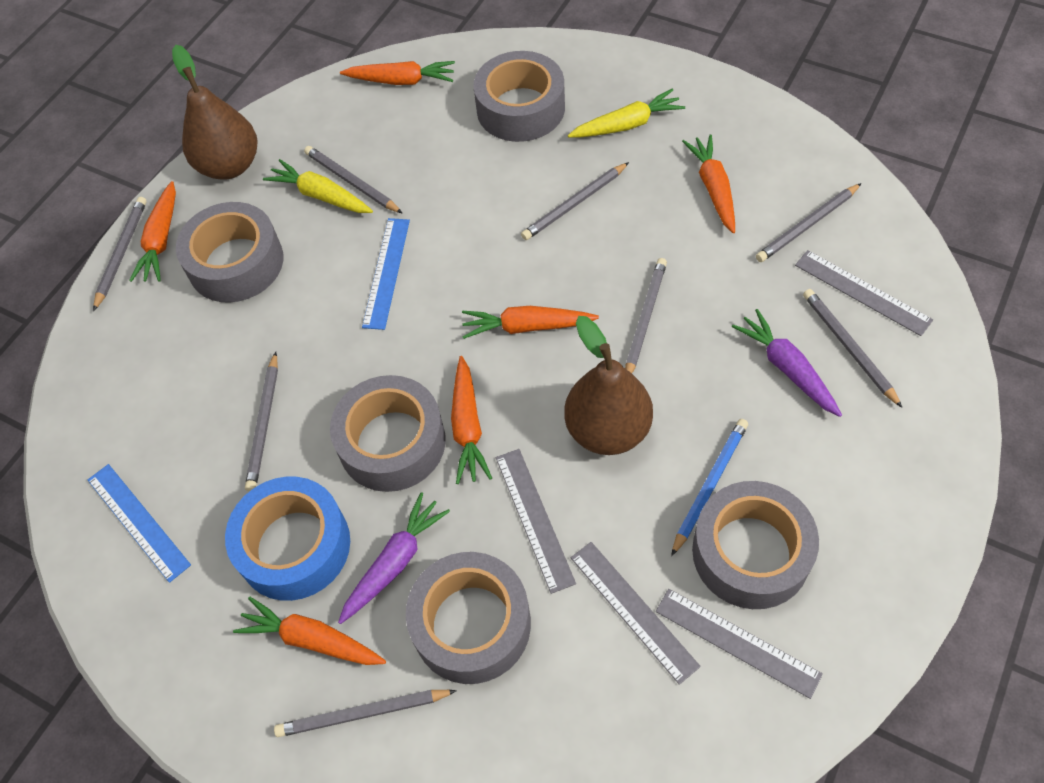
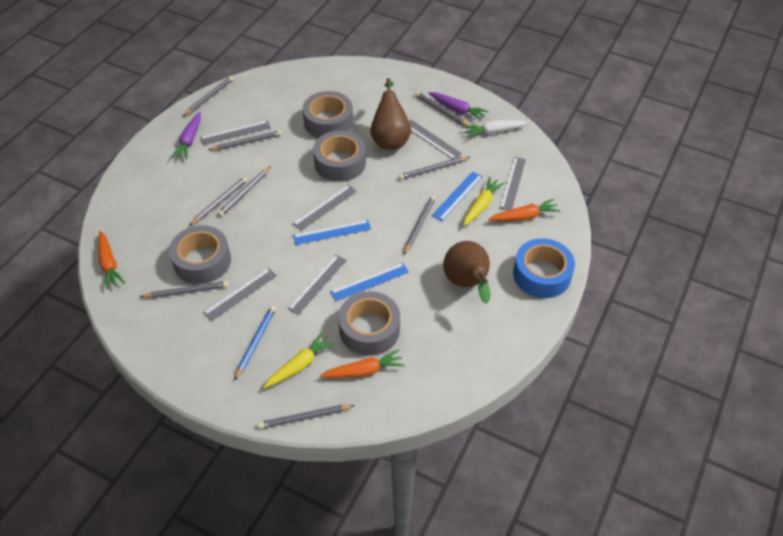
blue ruler: 2 -> 3
grey pencil: 8 -> 9
grey ruler: 4 -> 6
grey tape: 5 -> 4
orange carrot: 6 -> 3
white carrot: 0 -> 1

